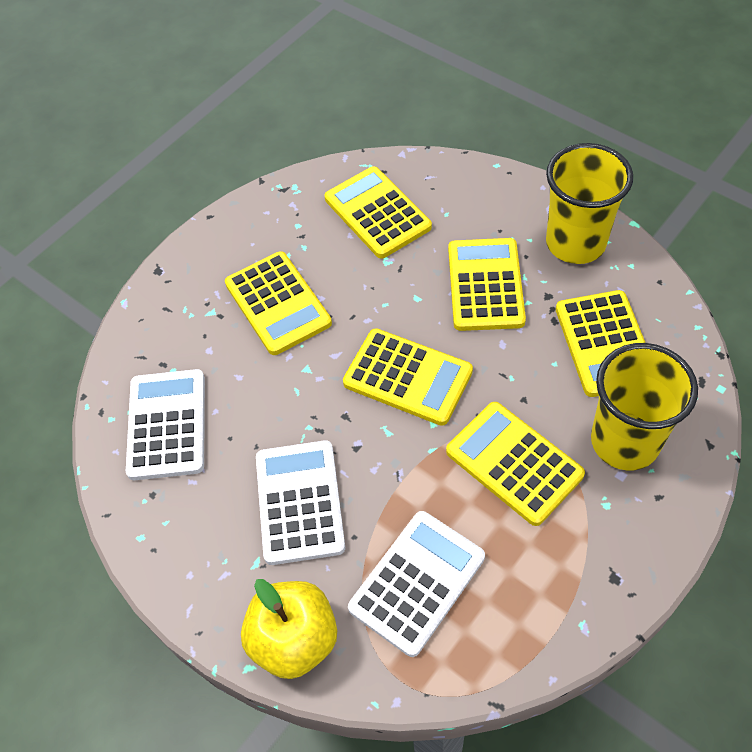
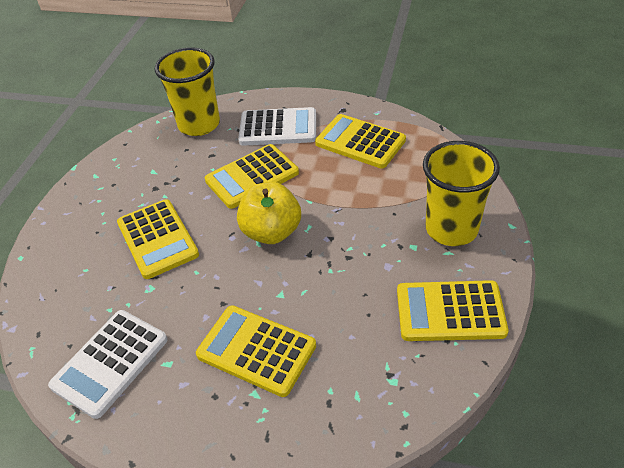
white calculator: 3 -> 2
yellow calculator: 6 -> 5

